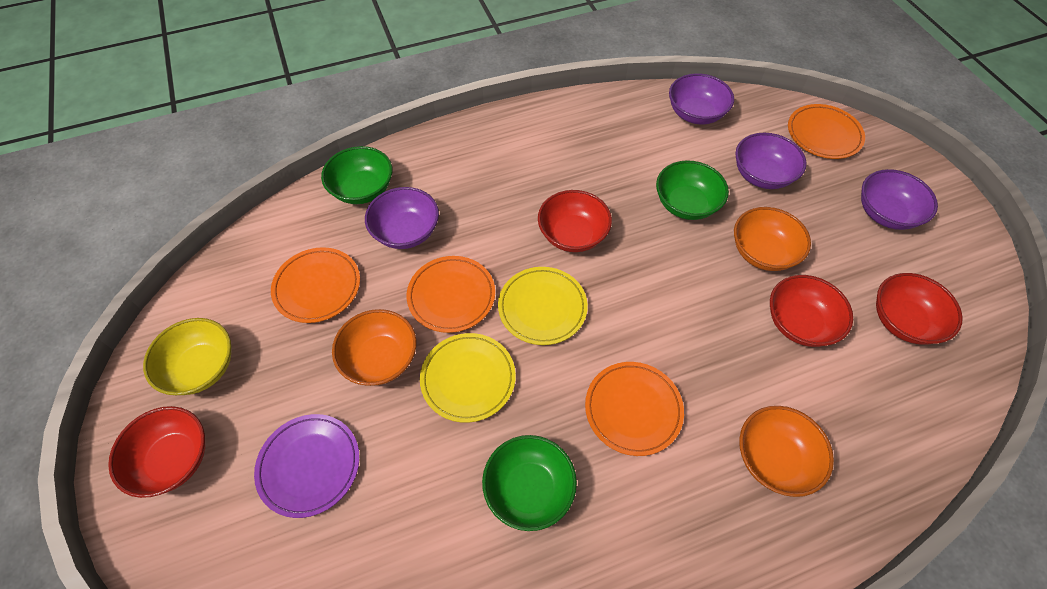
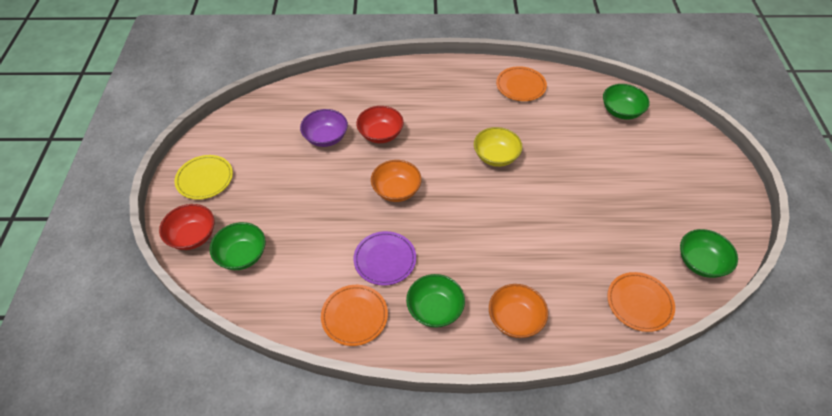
green bowl: 3 -> 4
orange bowl: 3 -> 2
orange plate: 4 -> 3
purple bowl: 4 -> 1
red bowl: 4 -> 2
yellow plate: 2 -> 1

